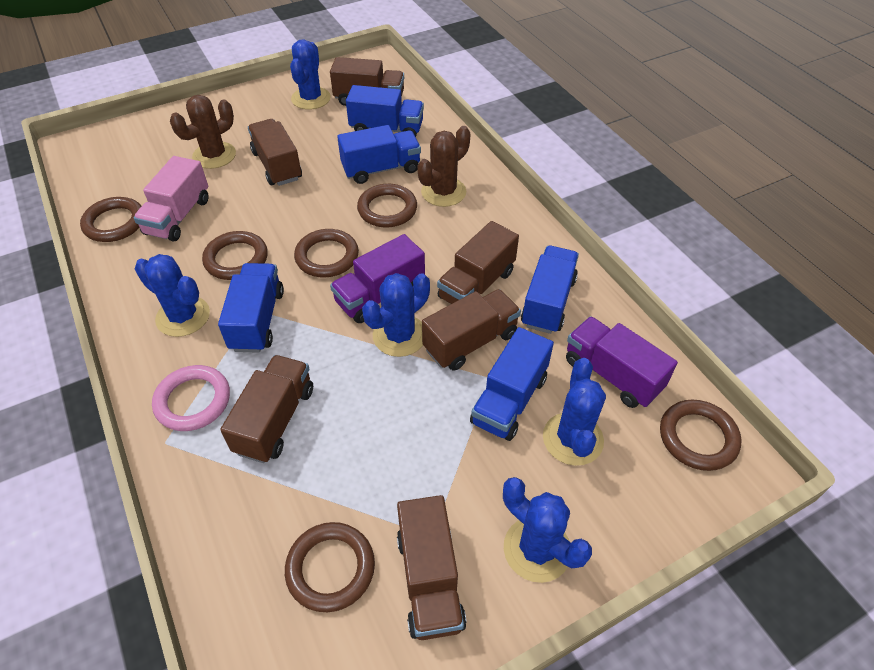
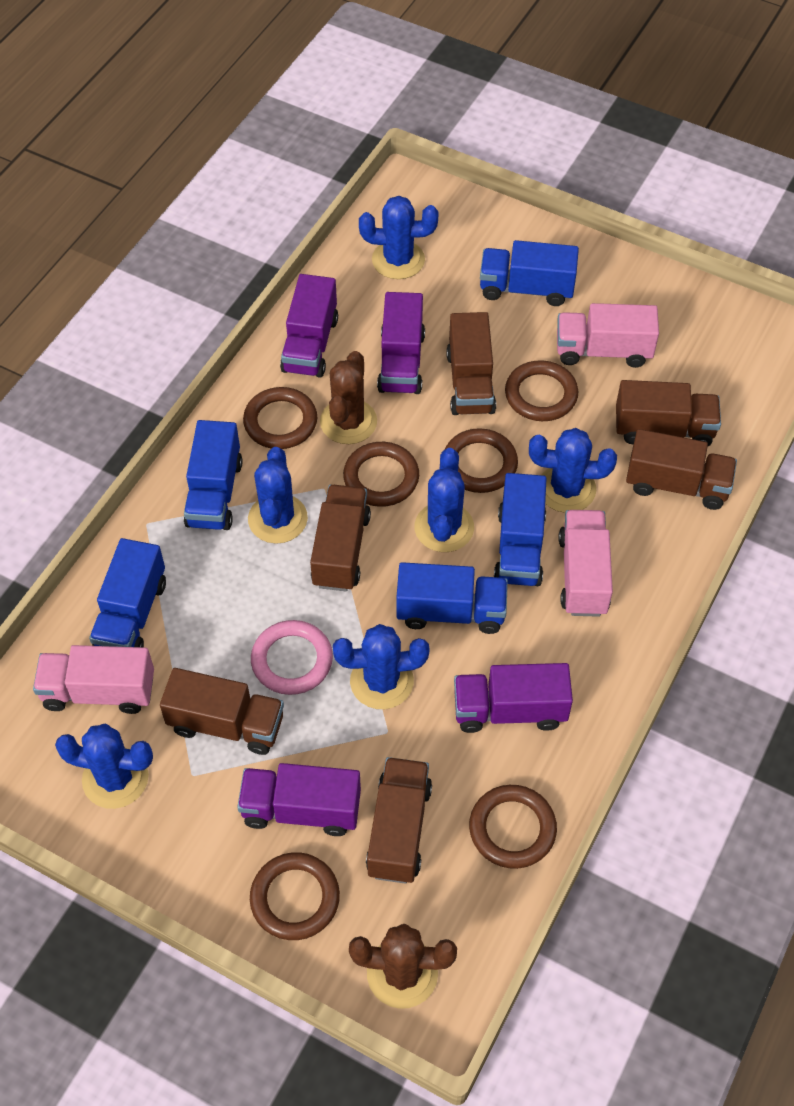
blue cactus: 5 -> 6
pink truck: 1 -> 3
purple truck: 2 -> 4

